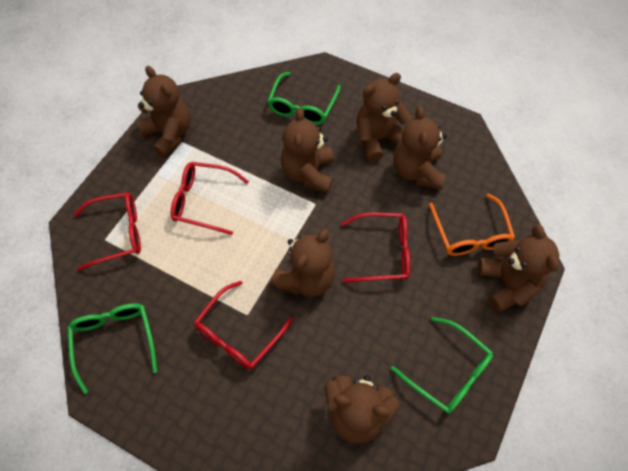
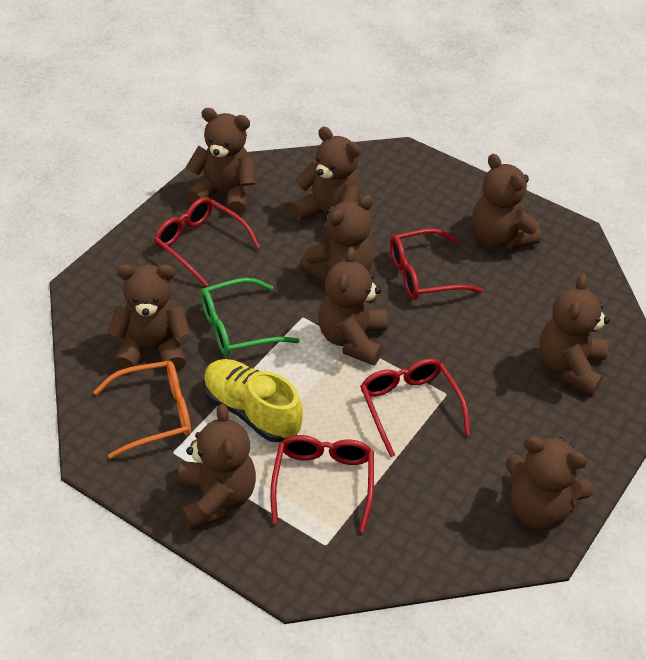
brown teddy bear: 7 -> 9
green glasses: 3 -> 1
yellow shoe: 0 -> 1

